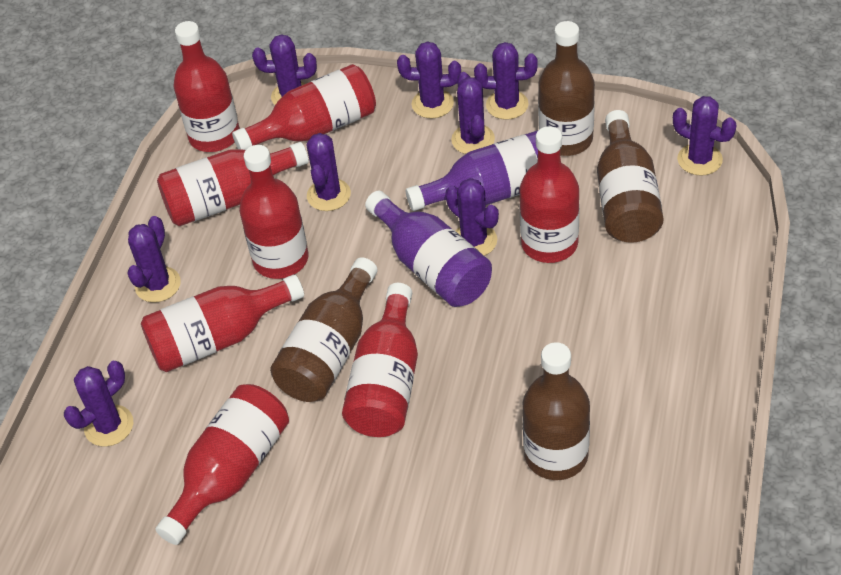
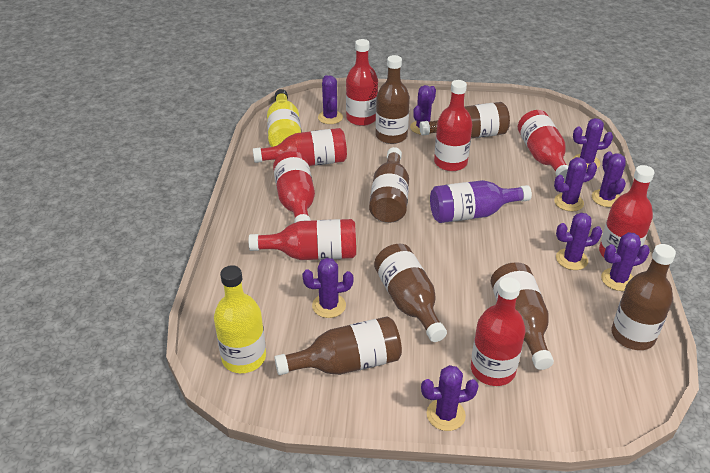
brown bottle: 4 -> 7
purple bottle: 2 -> 1
yellow bottle: 0 -> 2

